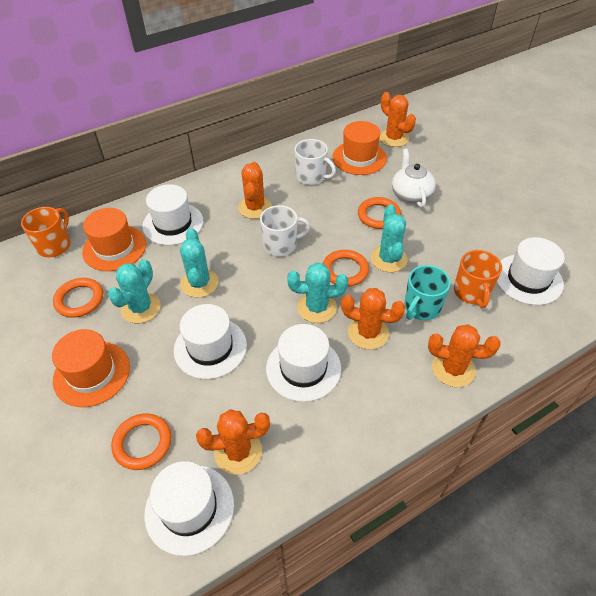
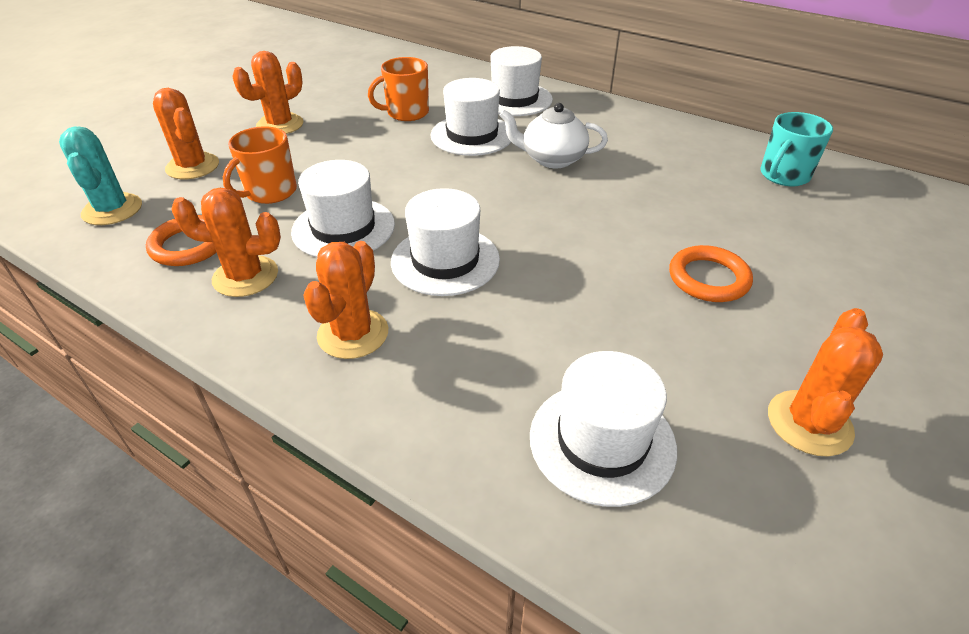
orange hat: 3 -> 0
orange ring: 4 -> 2
turquoise cactus: 4 -> 1
white mug: 2 -> 0

